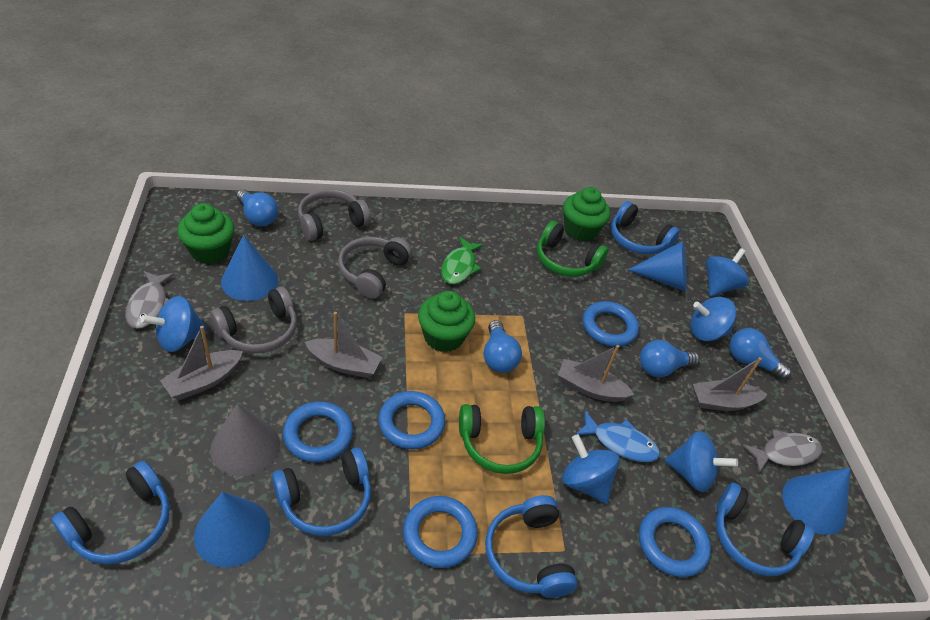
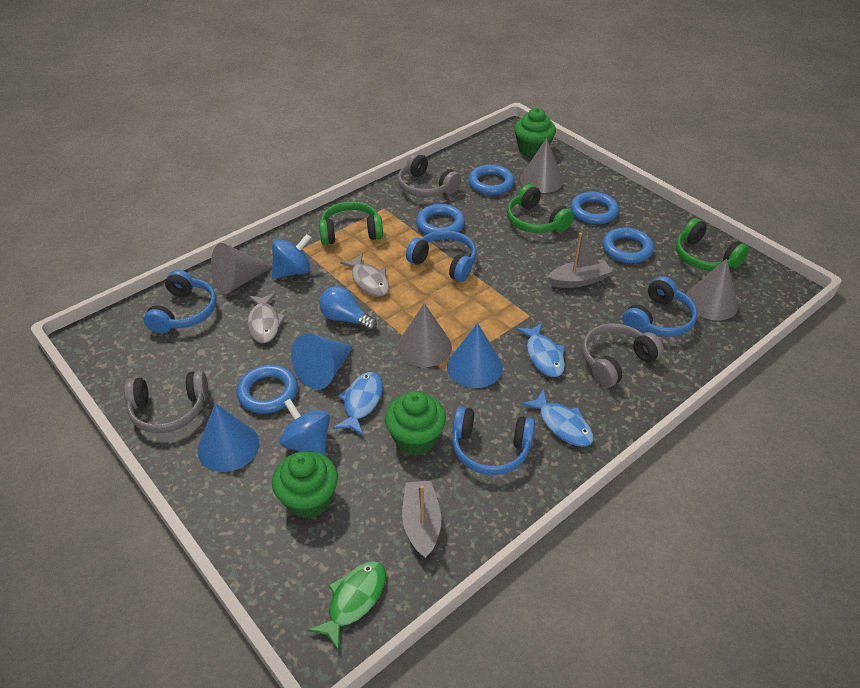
blue cone: 4 -> 3
blue fish: 1 -> 3
blue headphones: 5 -> 4
blue light bulb: 4 -> 1
blue spinning top: 5 -> 2
green headphones: 2 -> 3
grey boat: 4 -> 2
grey cone: 1 -> 4

